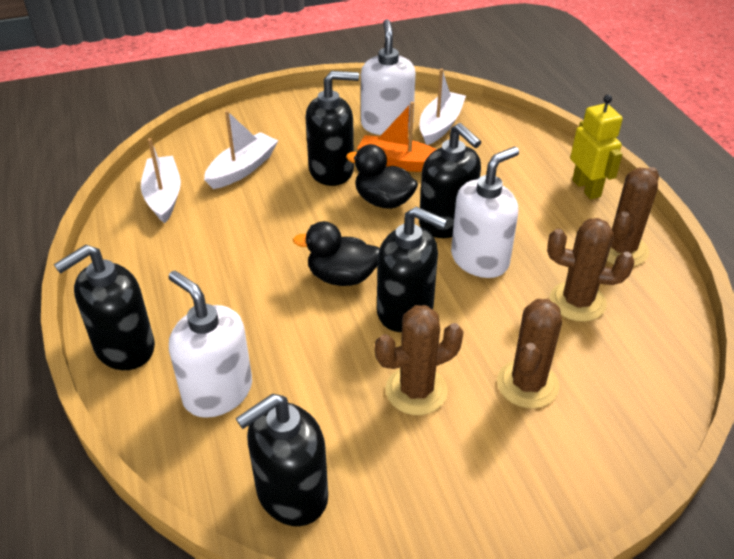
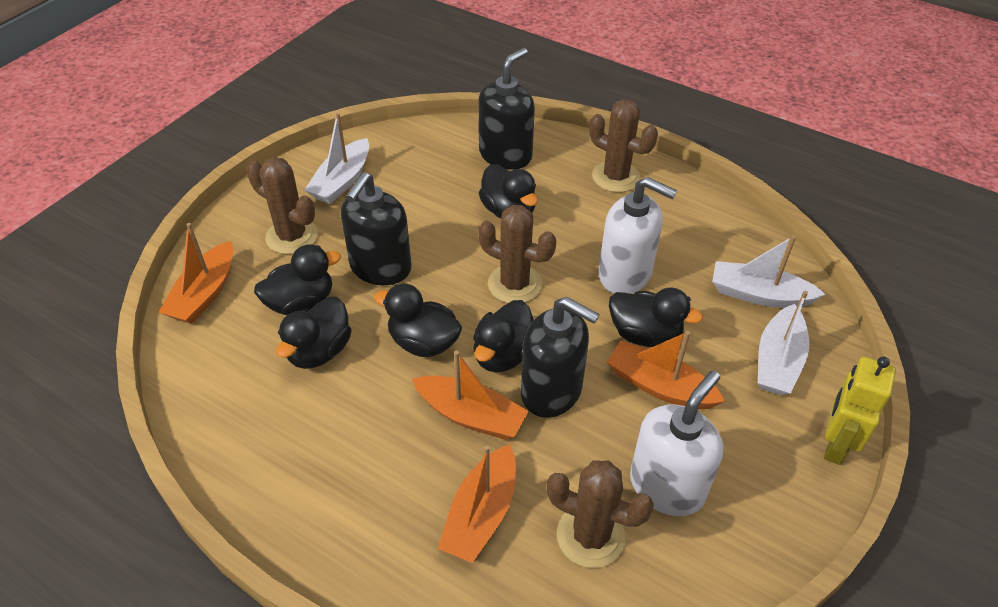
black duck: 2 -> 6
black soap dispenser: 5 -> 3
orange boat: 1 -> 4
white soap dispenser: 3 -> 2

